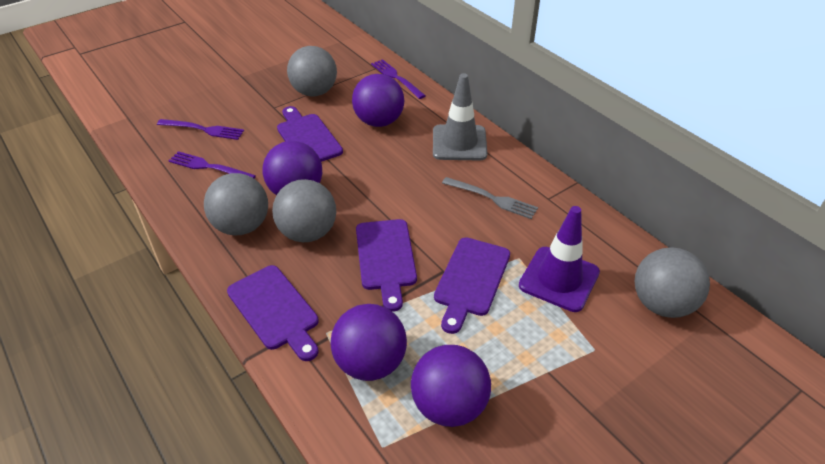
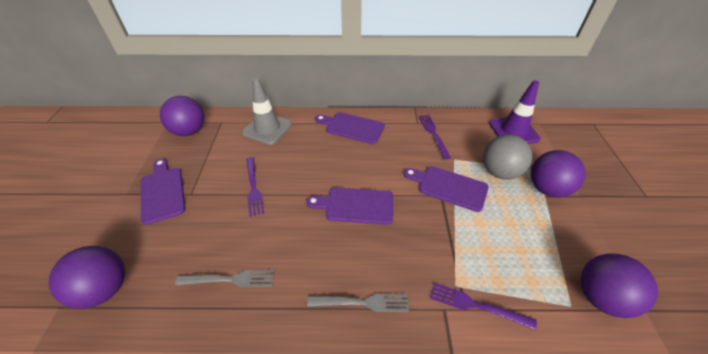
grey ball: 4 -> 1
grey fork: 1 -> 2

